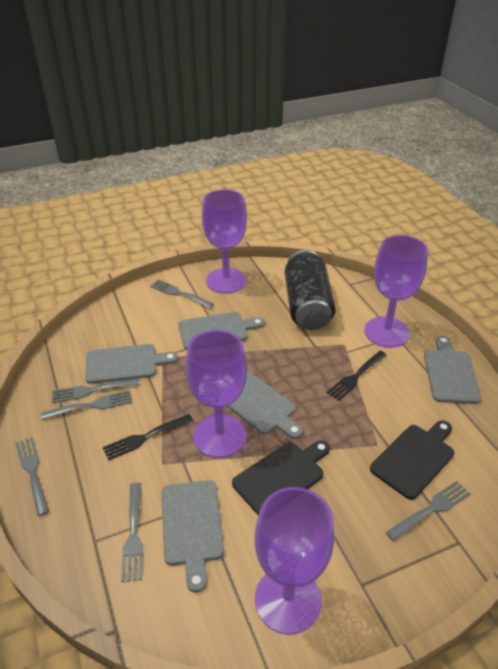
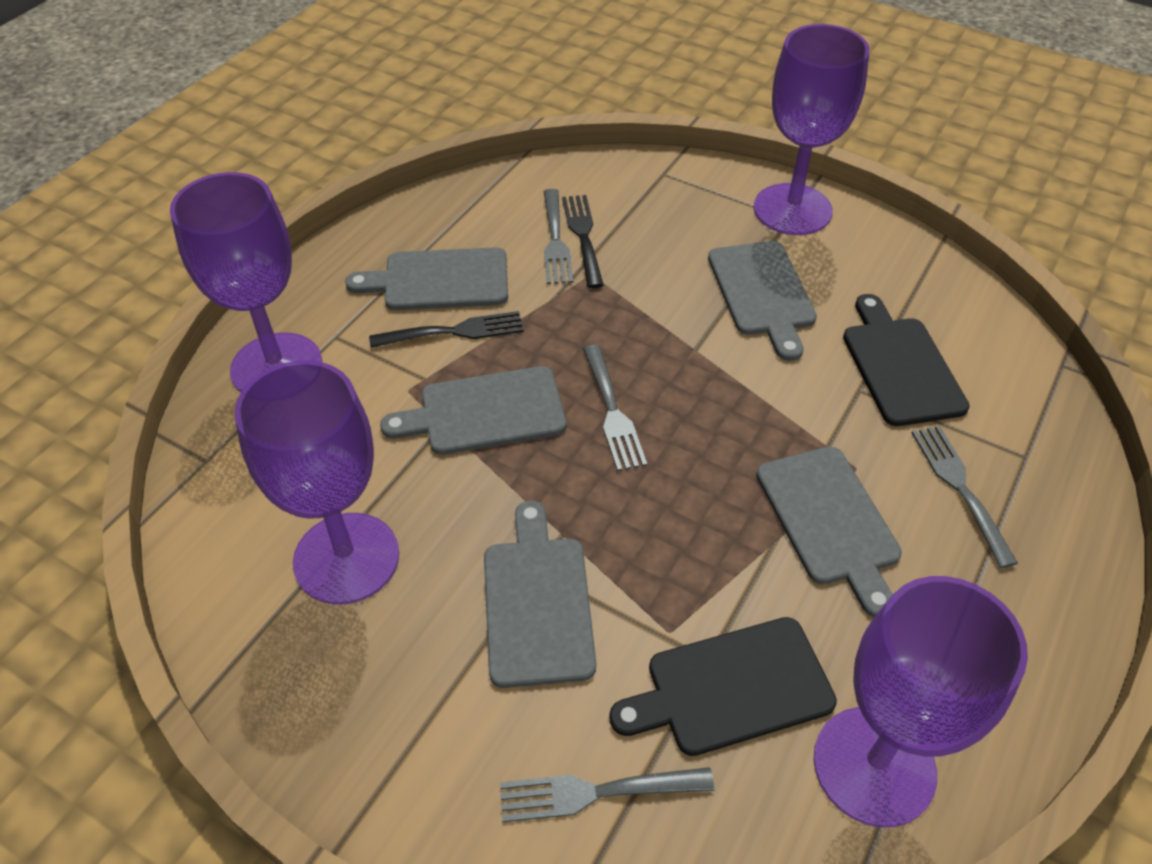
black can: 1 -> 0
grey fork: 6 -> 4

